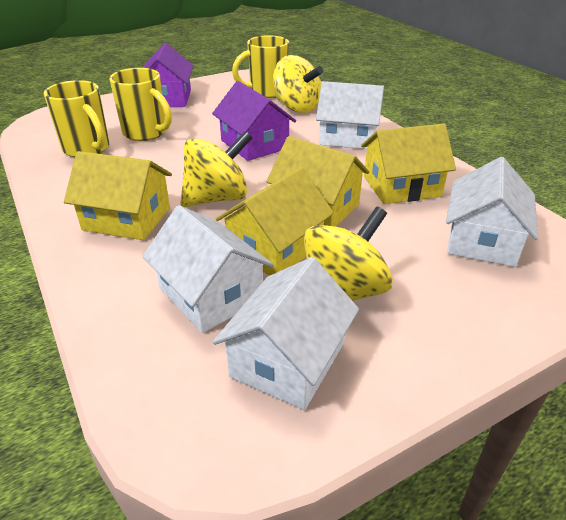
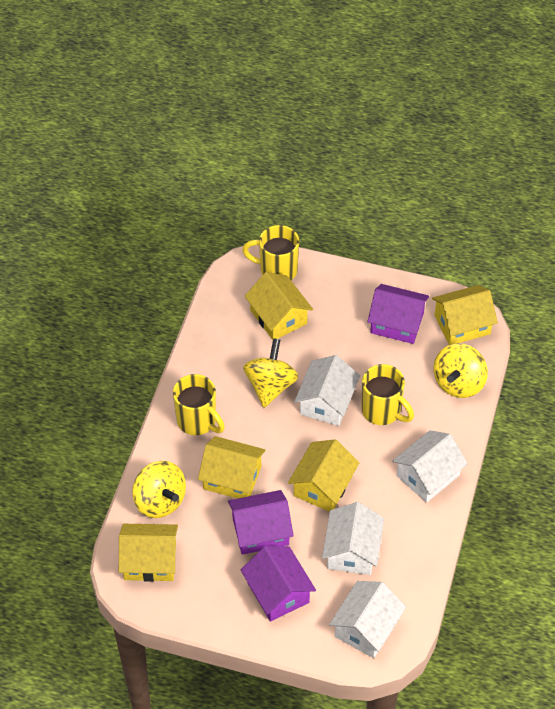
purple house: 2 -> 3
yellow house: 4 -> 5

